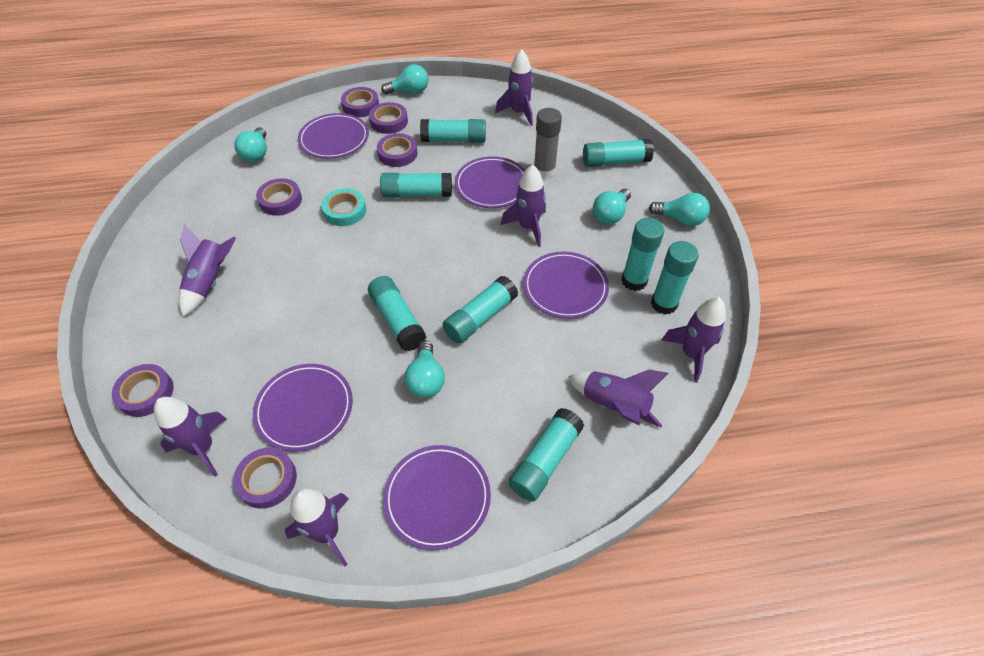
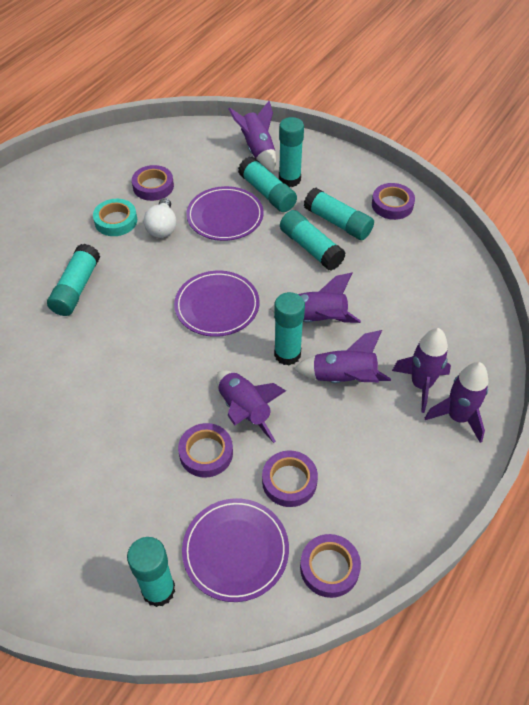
grey glue stick: 1 -> 0
purple plate: 5 -> 3
purple rocket: 7 -> 6
purple tape: 6 -> 5
turquoise glue stick: 8 -> 7
turquoise light bulb: 5 -> 0
white light bulb: 0 -> 1

